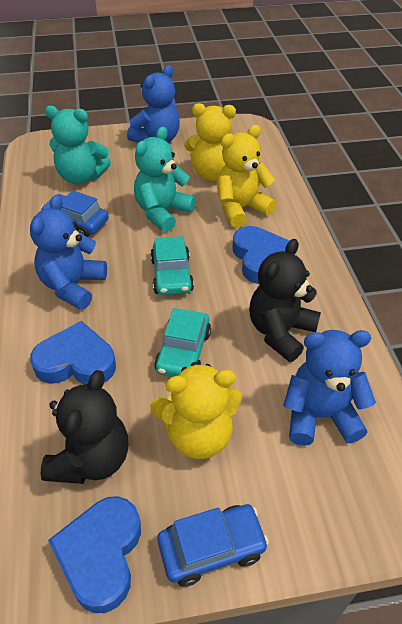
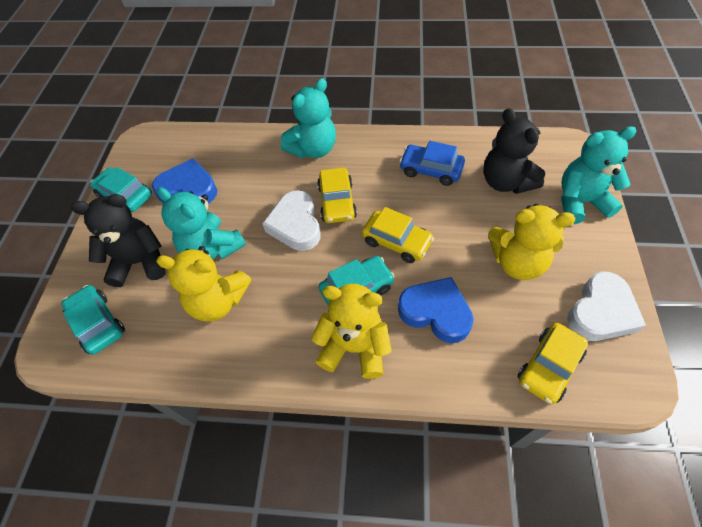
blue car: 2 -> 1
blue heart: 3 -> 2
blue teddy bear: 3 -> 0
turquoise car: 2 -> 3
turquoise teddy bear: 2 -> 3
white heart: 0 -> 2
yellow car: 0 -> 3

